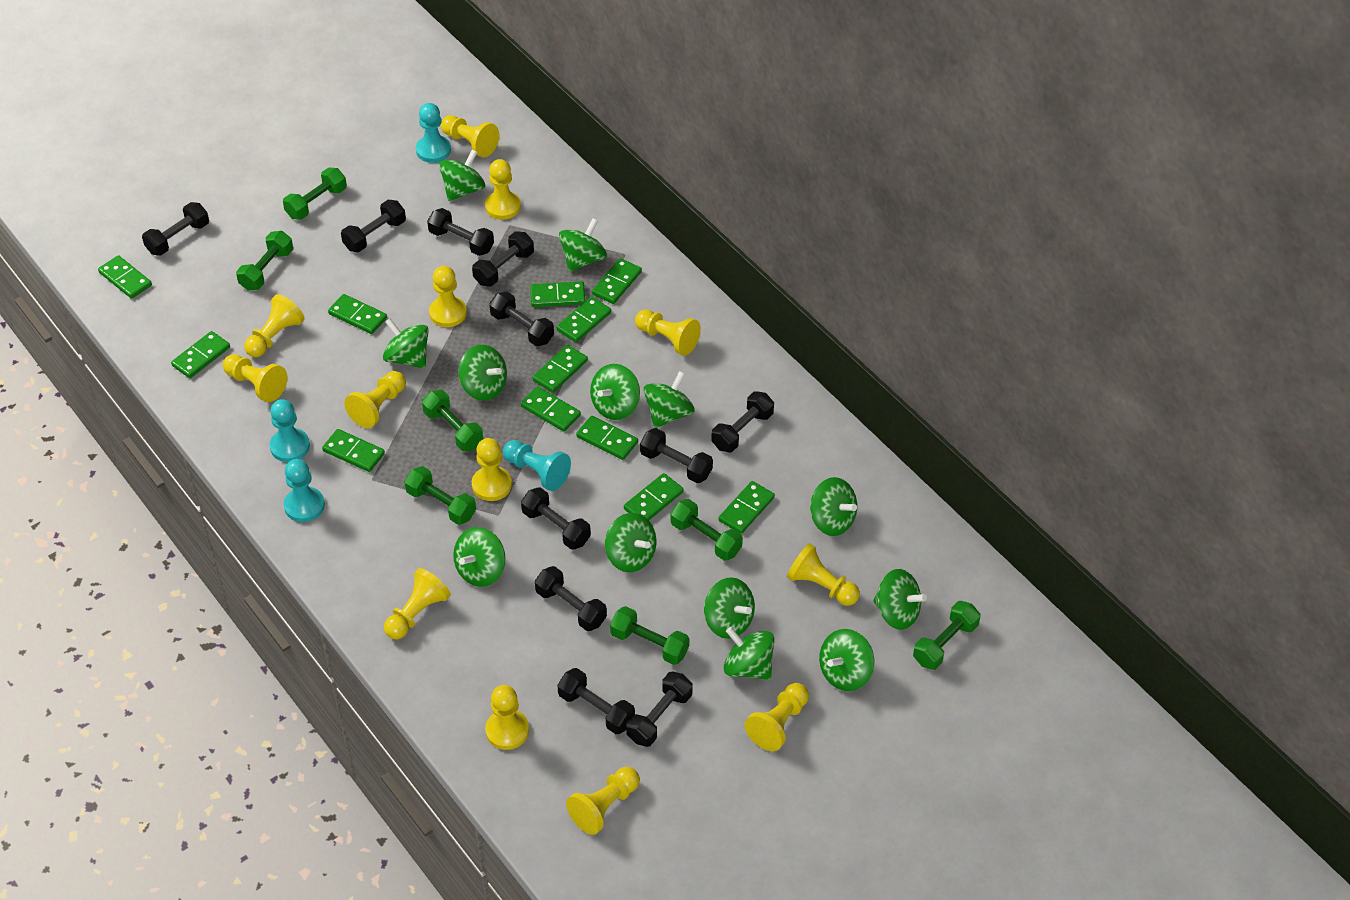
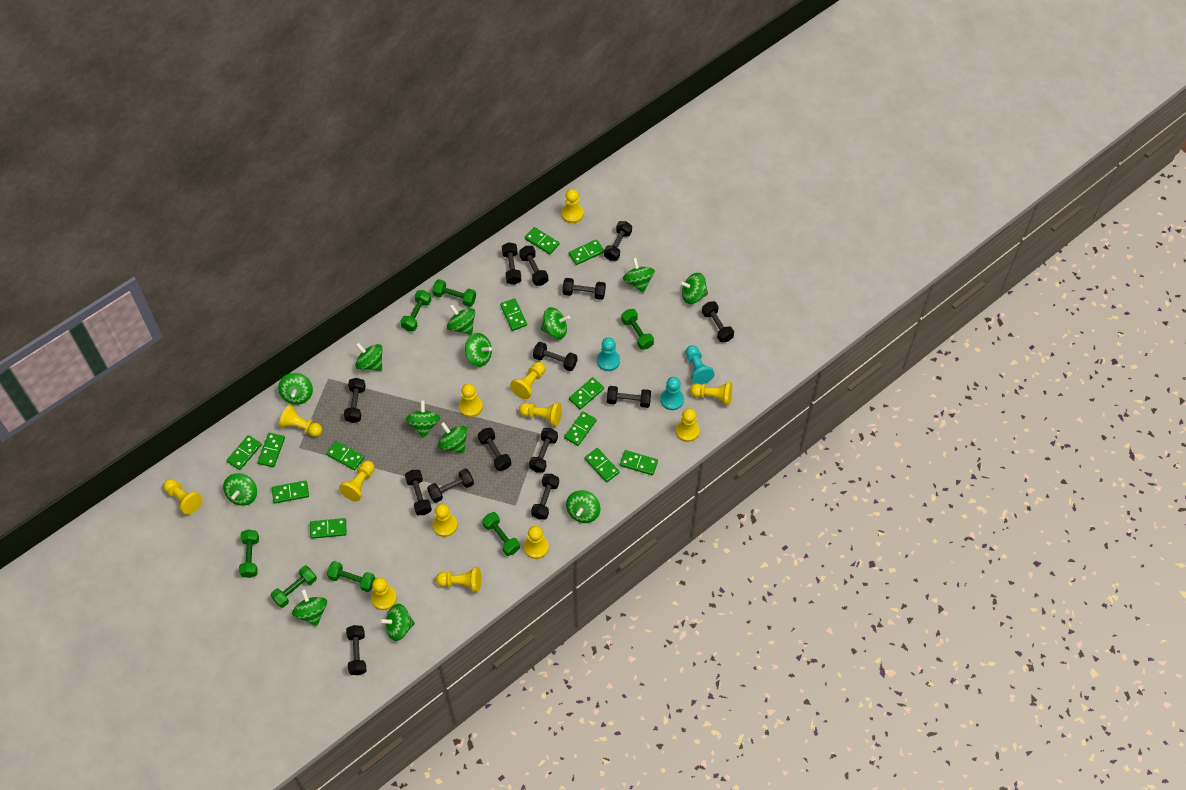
black dumbbell: 11 -> 14
turquoise pawn: 4 -> 3

